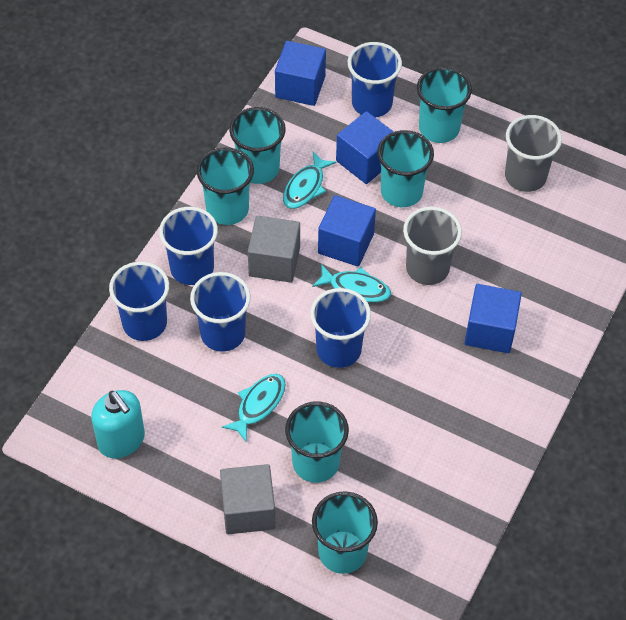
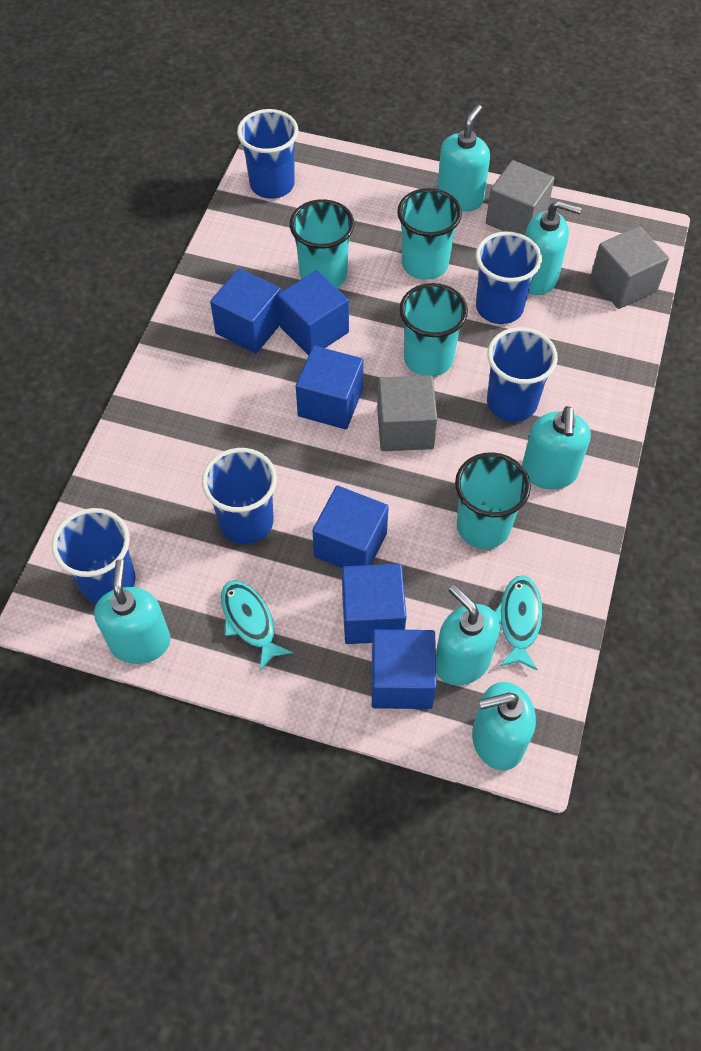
blue cube: 4 -> 6
grey cube: 2 -> 3
grey cup: 2 -> 0
turquoise cup: 6 -> 4
turquoise fish: 3 -> 2
turquoise soap dispenser: 1 -> 6

